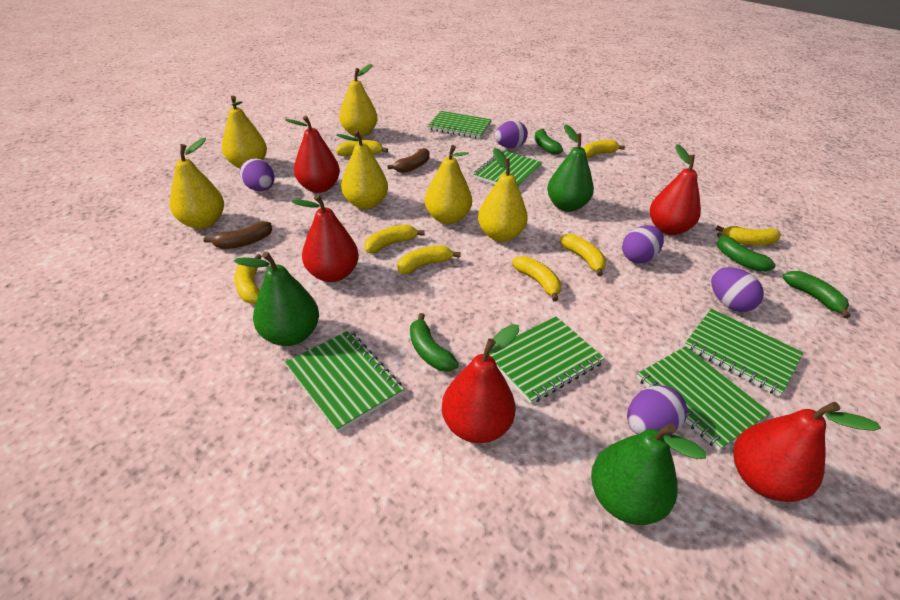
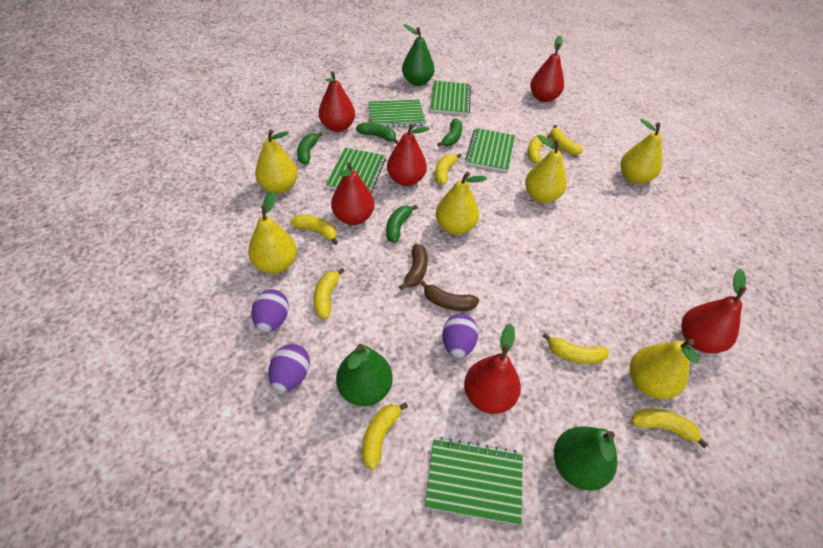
green notebook: 6 -> 5
purple egg: 5 -> 3
red pear: 5 -> 6

